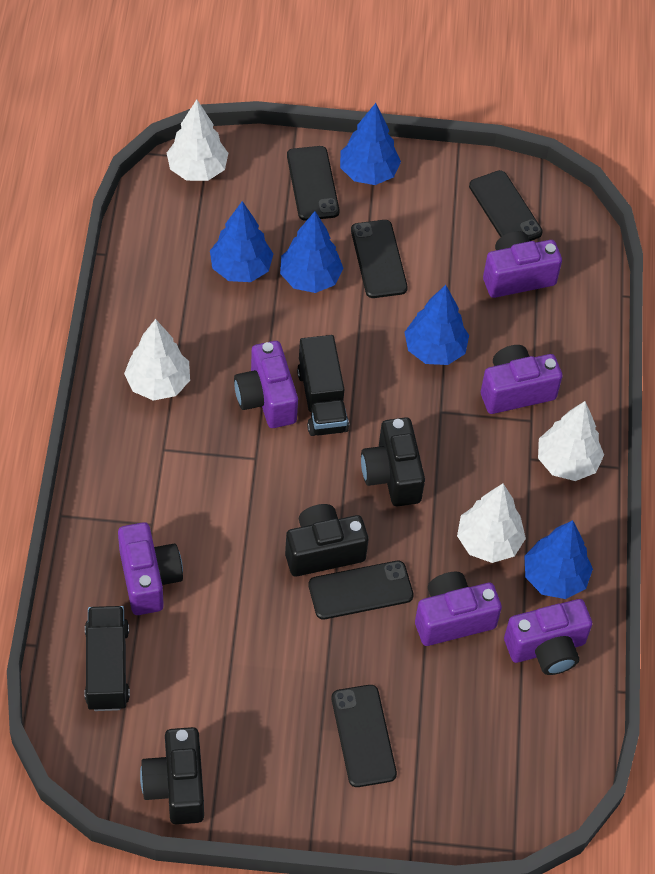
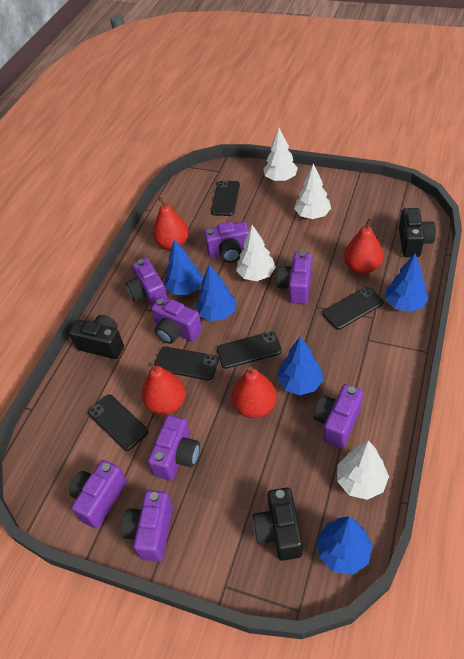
black truck: 2 -> 0
purple camera: 6 -> 8
red pear: 0 -> 4

